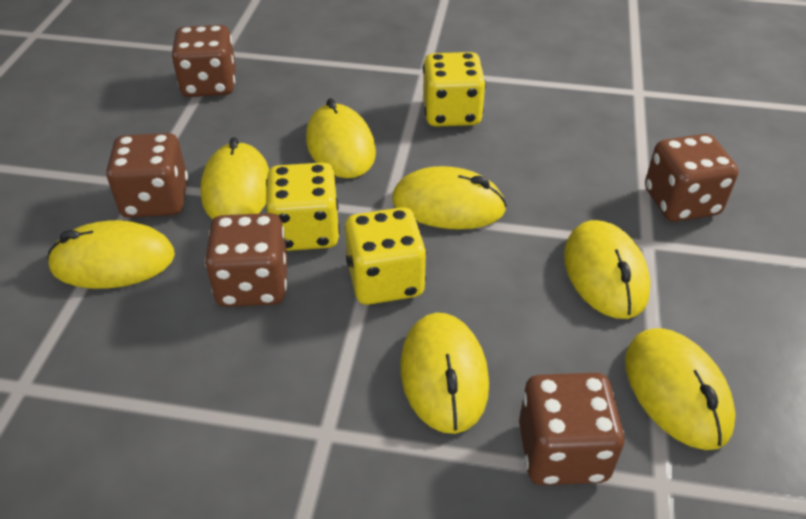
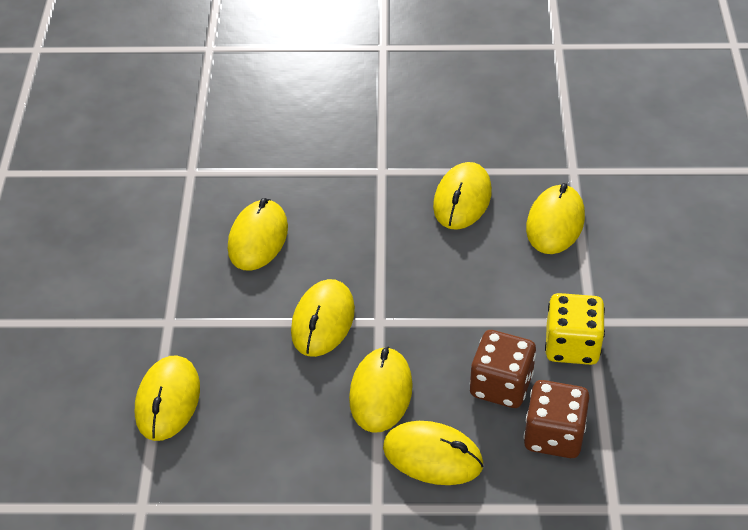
brown dice: 5 -> 2
yellow dice: 3 -> 1

